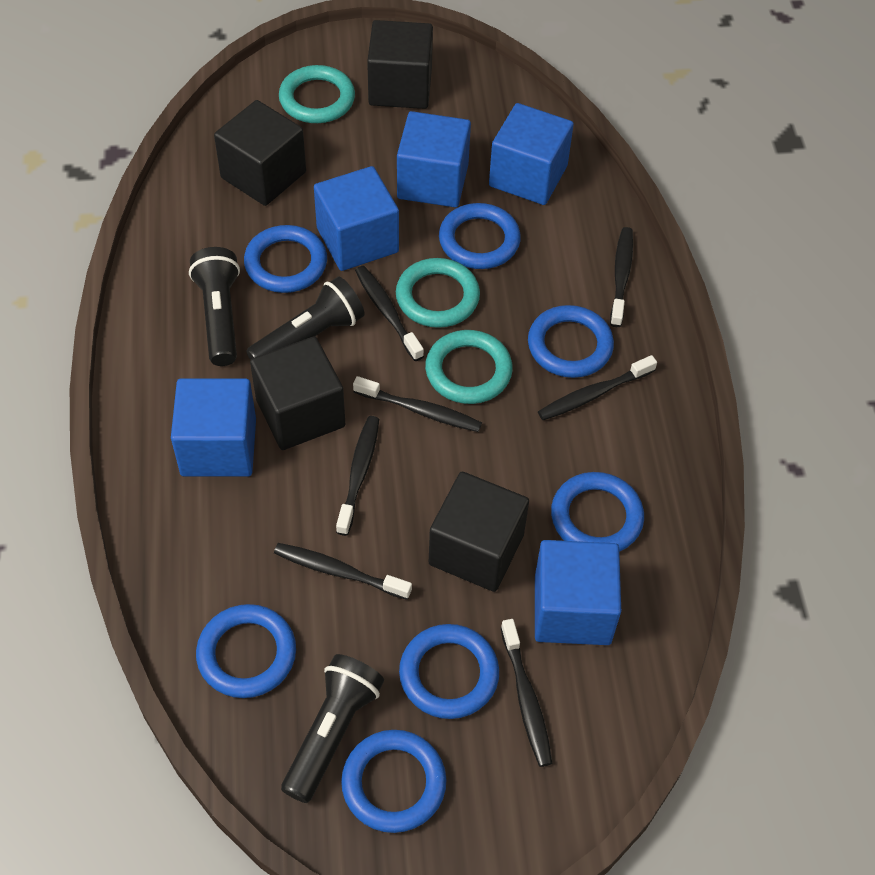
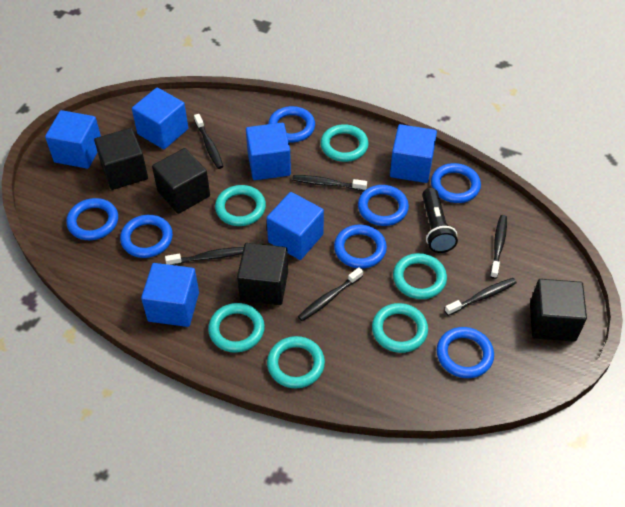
black flashlight: 3 -> 1
black toothbrush: 7 -> 6
blue cube: 5 -> 6
turquoise ring: 3 -> 6

